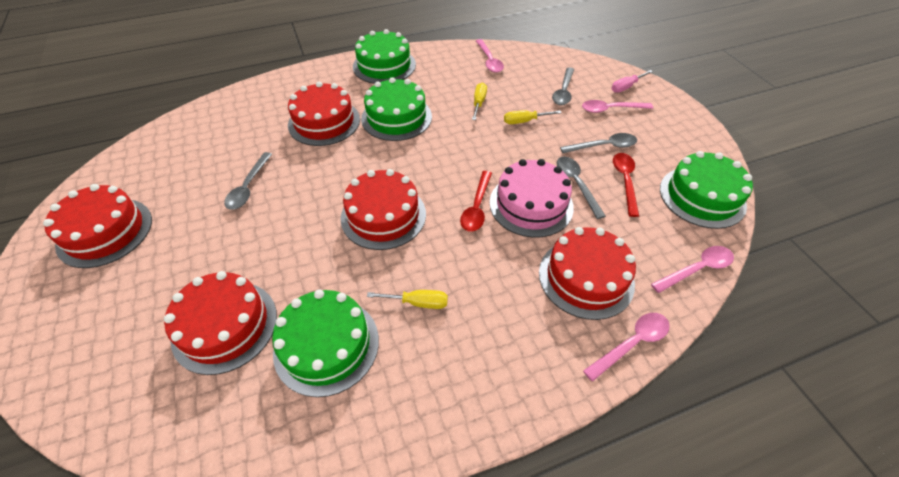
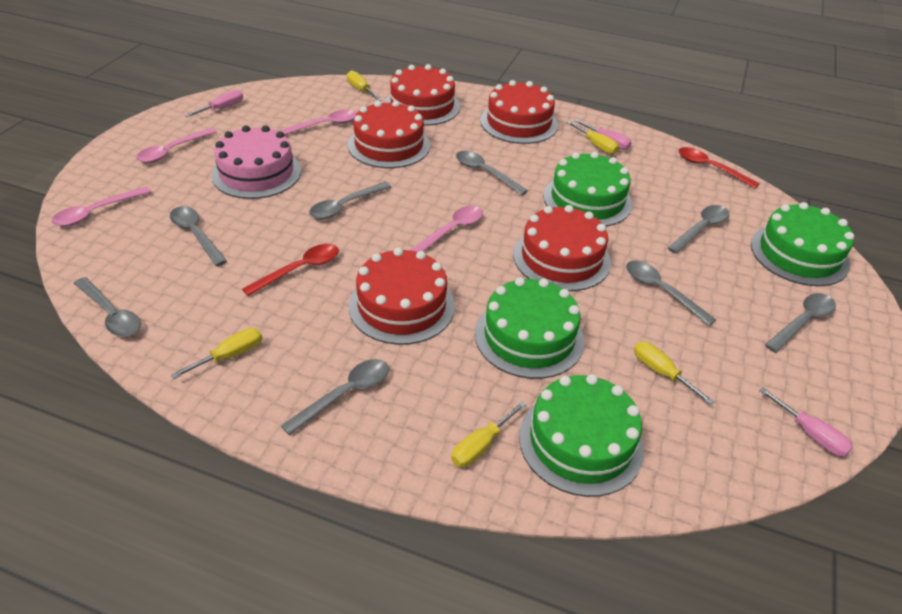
grey spoon: 4 -> 8
pink screwdriver: 1 -> 3
yellow screwdriver: 3 -> 5

